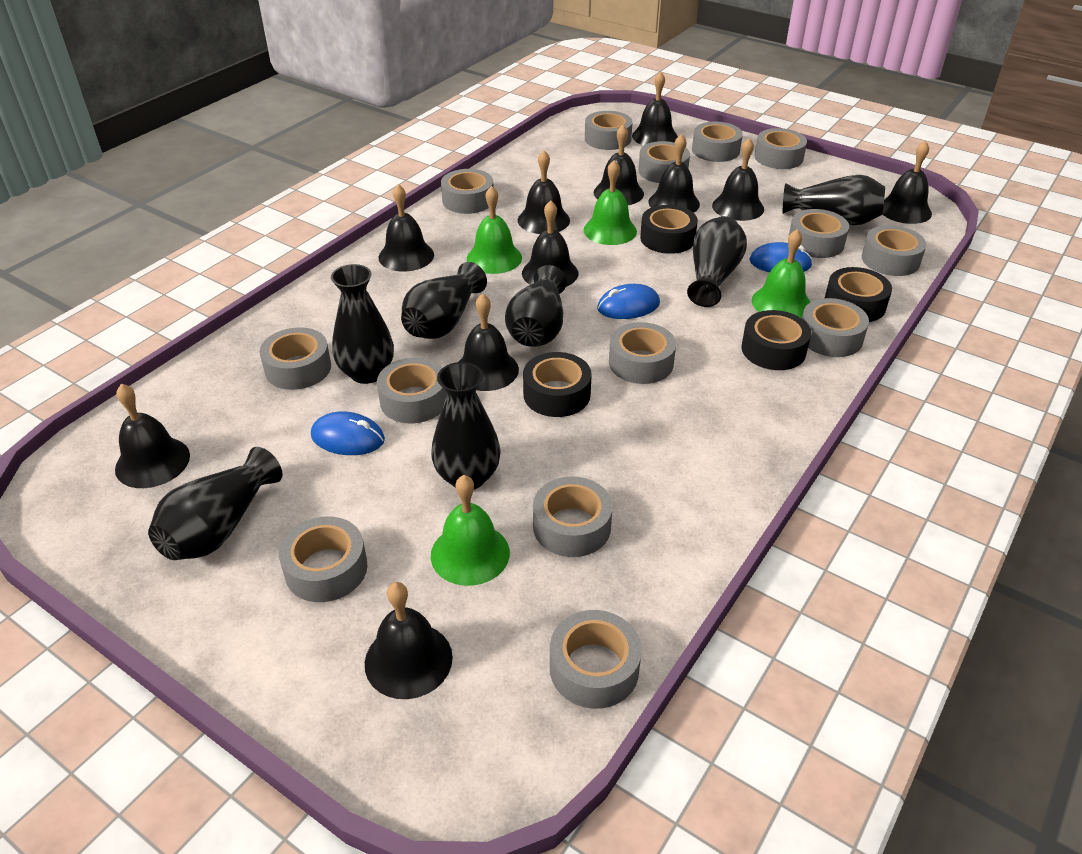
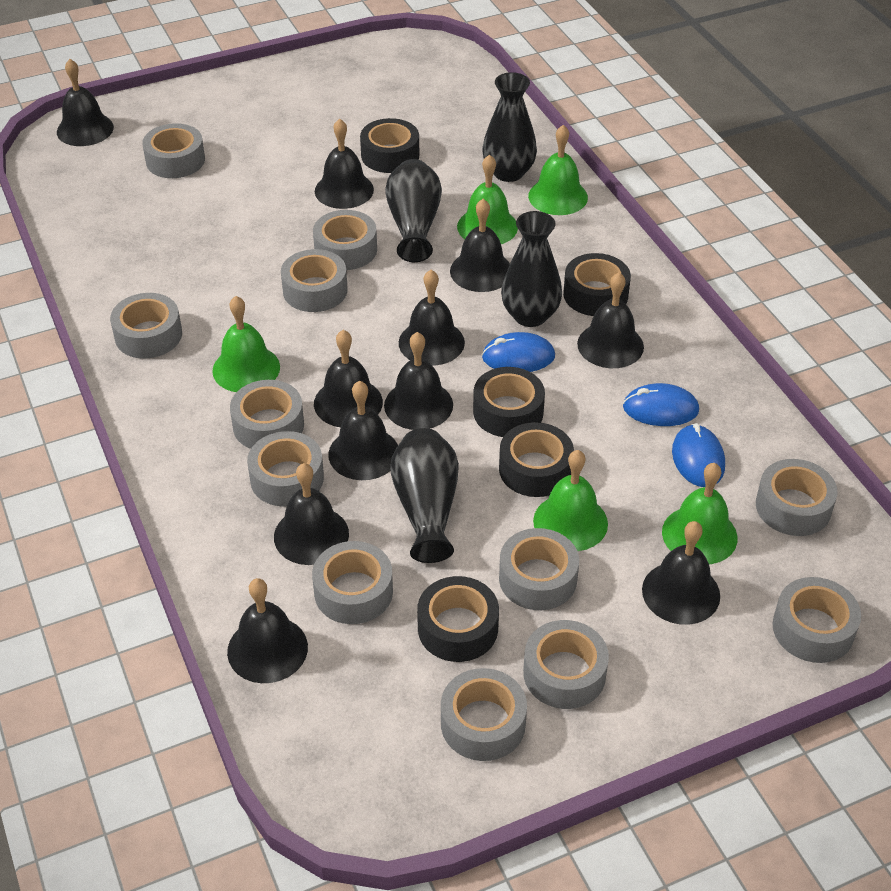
black tape: 4 -> 5
black vase: 7 -> 4
green bell: 4 -> 5
grey tape: 14 -> 12

